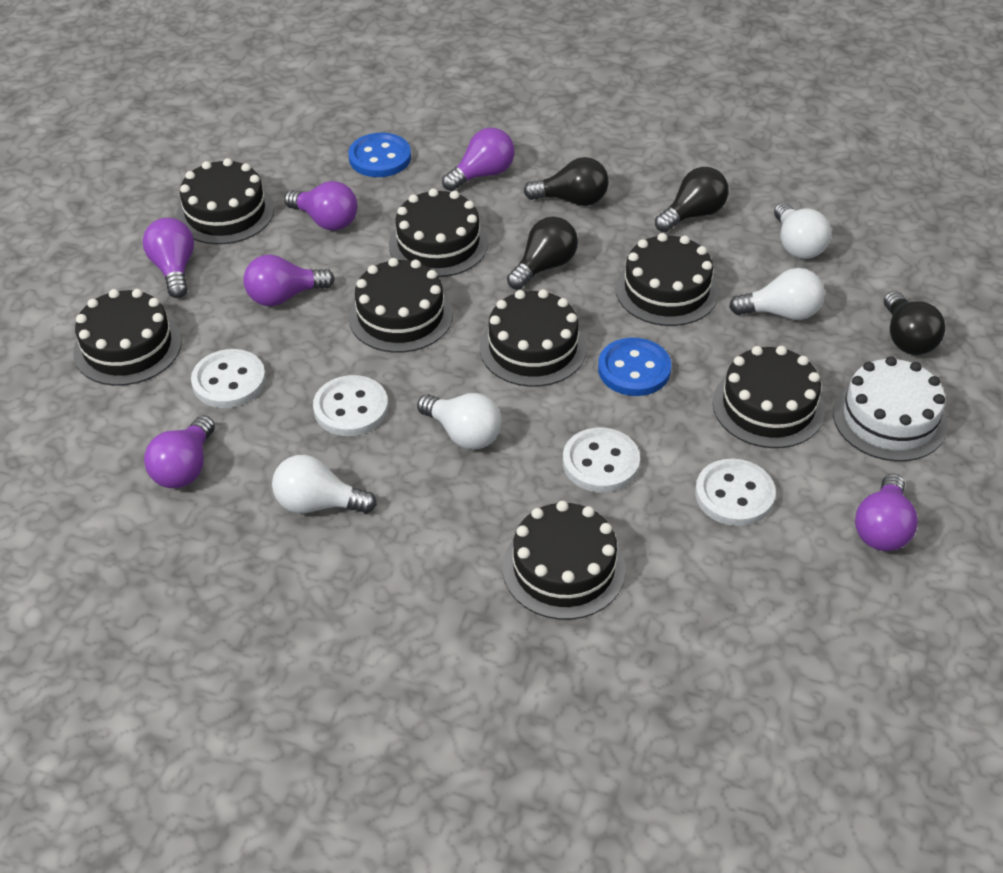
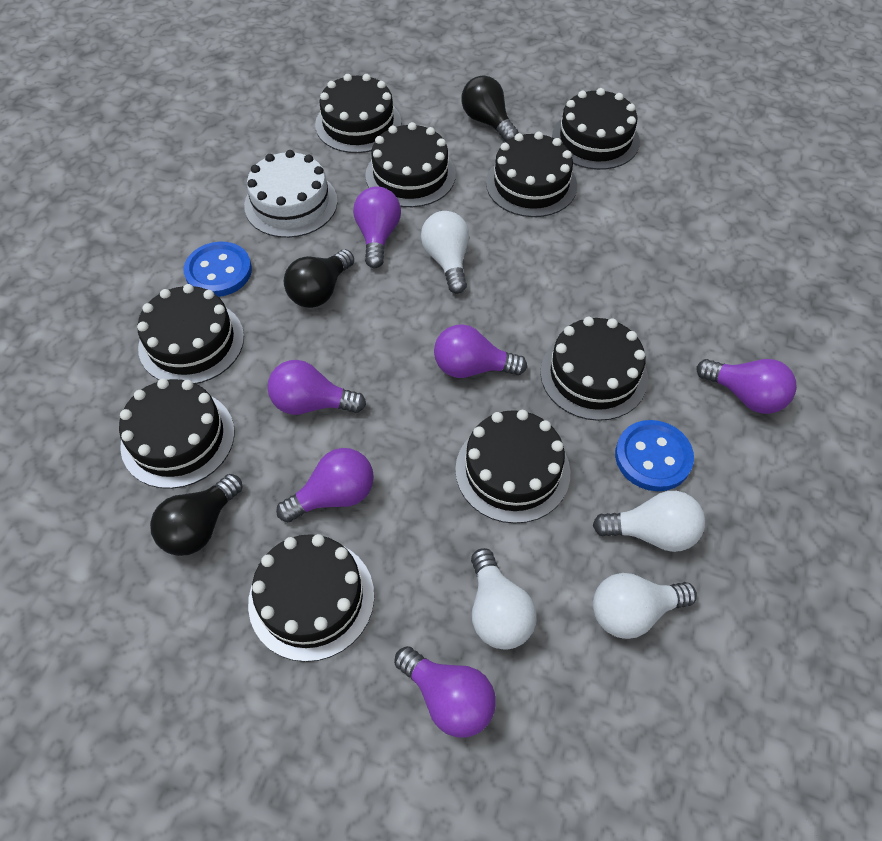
black cake: 8 -> 9
black light bulb: 4 -> 3
white button: 4 -> 0

